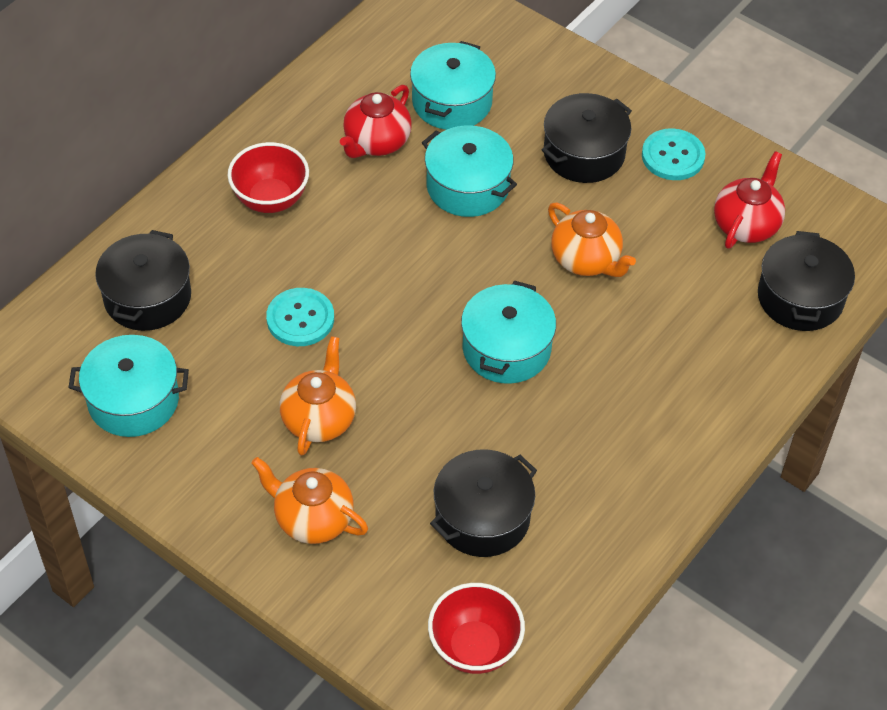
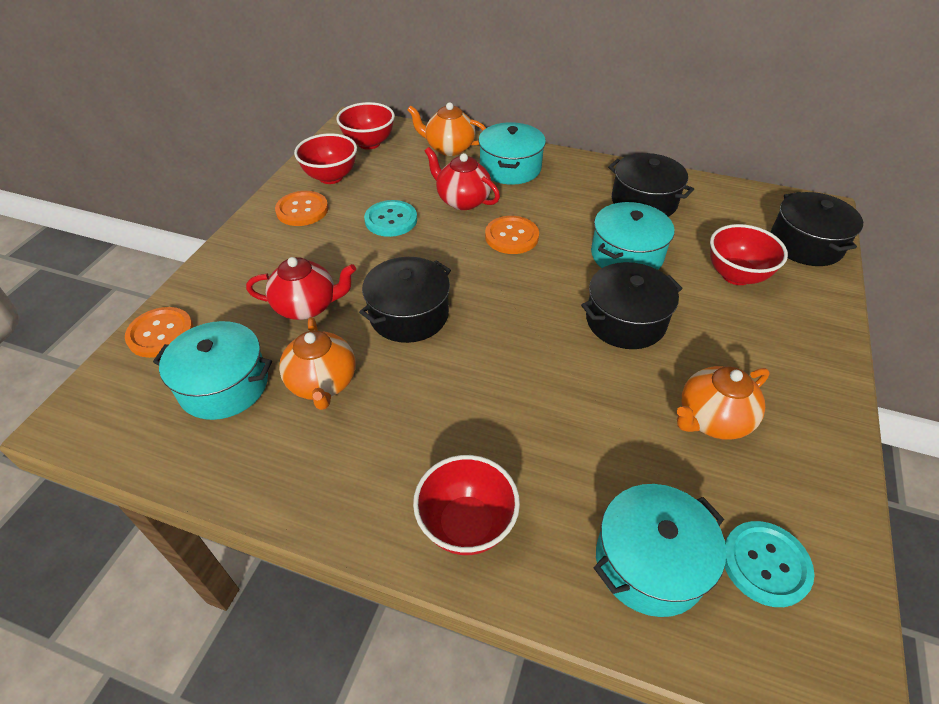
orange button: 0 -> 3
red bowl: 2 -> 4

